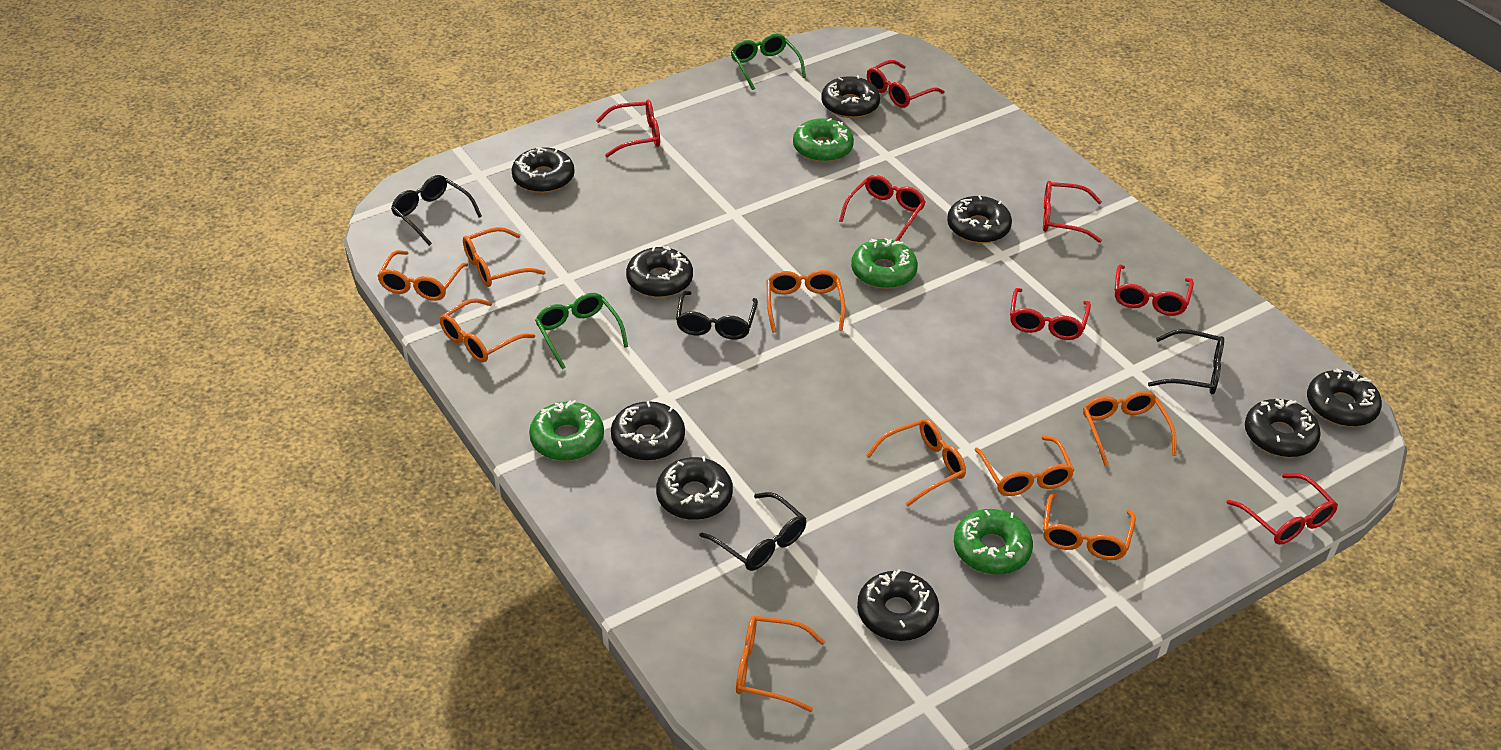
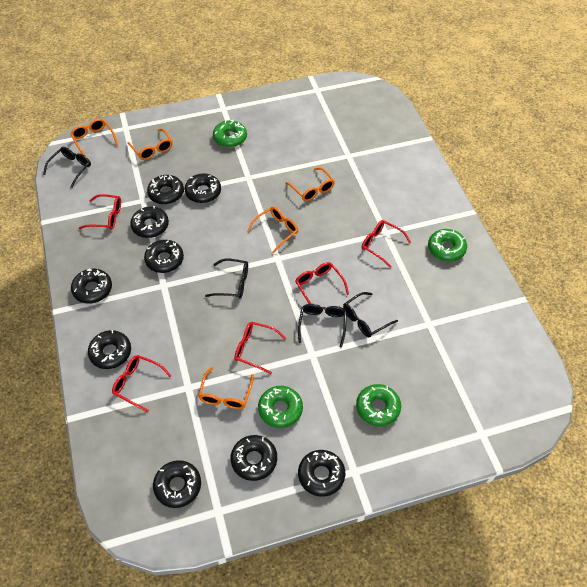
green glasses: 2 -> 0
orange glasses: 9 -> 5
red glasses: 7 -> 5

